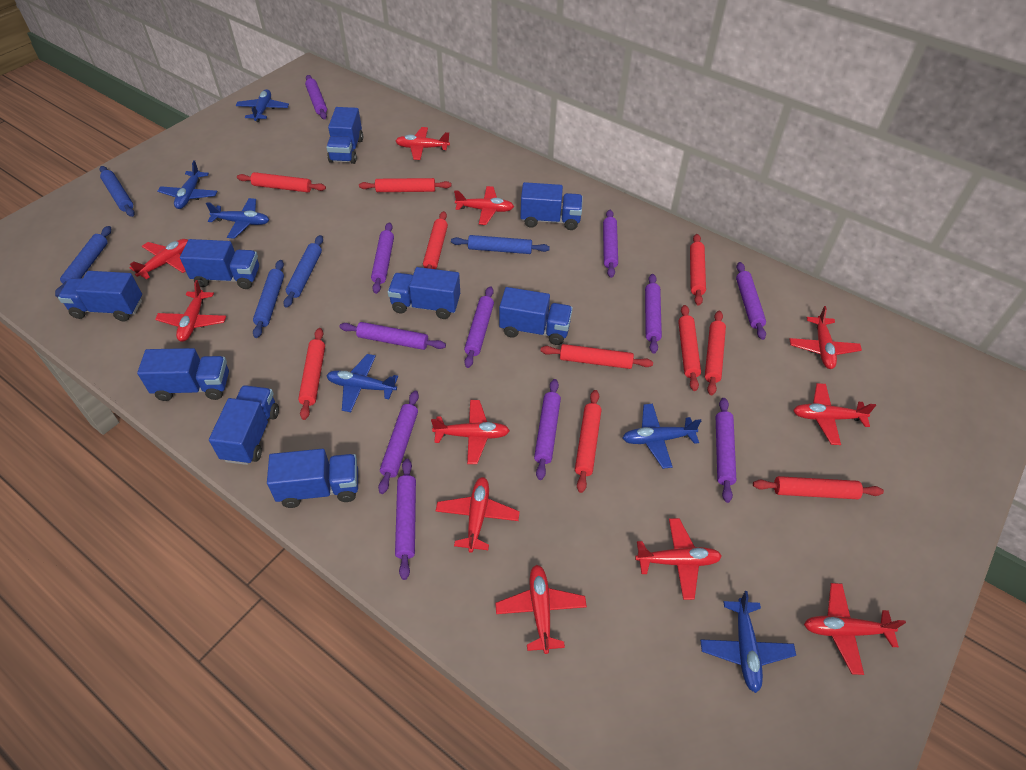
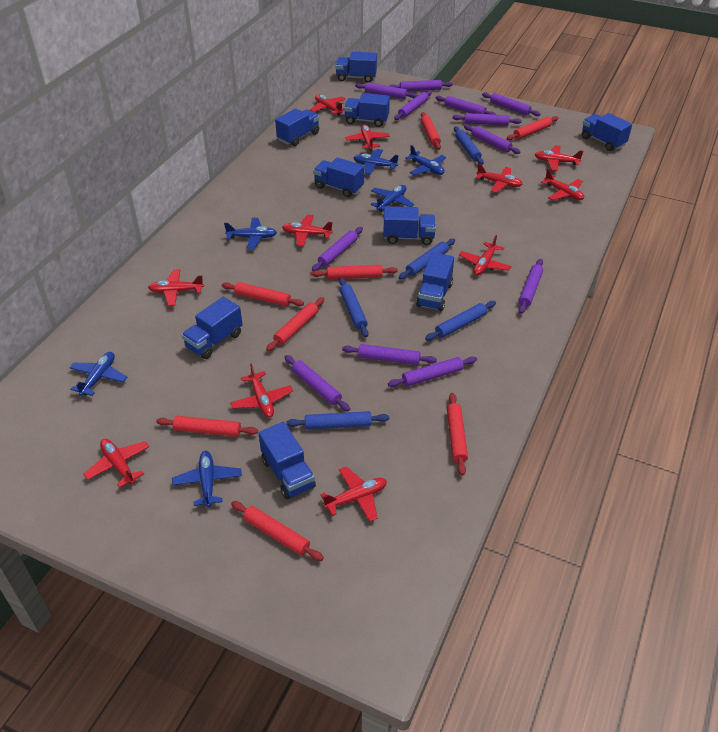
purple rolling pin: 11 -> 12
red rolling pin: 10 -> 8

